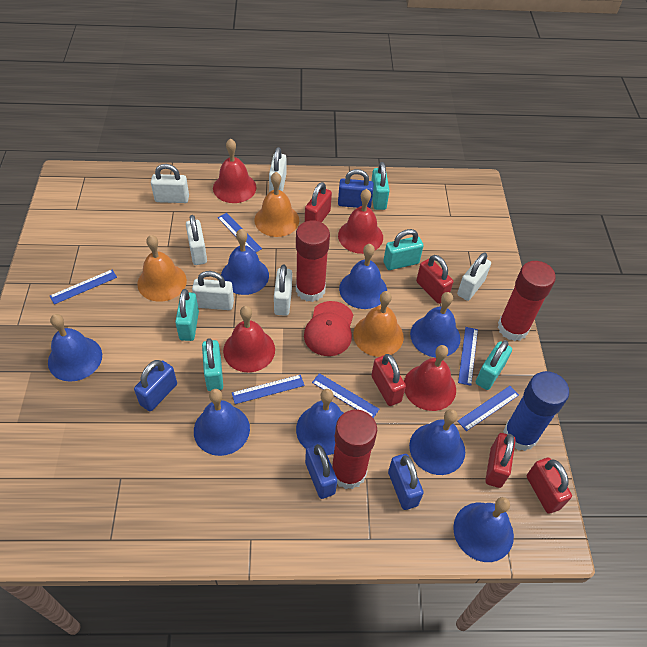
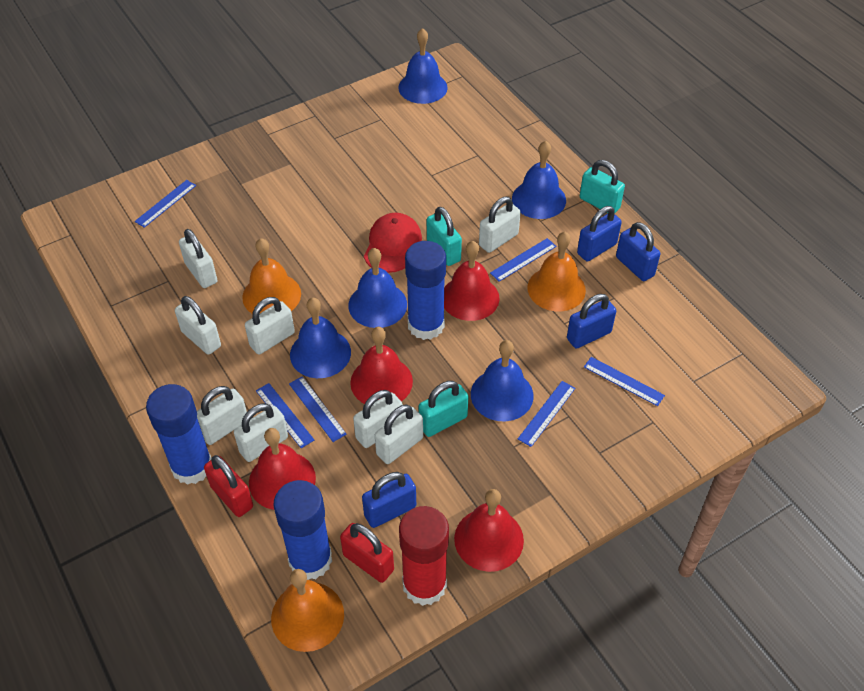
blue bell: 8 -> 5
blue glue stick: 1 -> 3
red glue stick: 3 -> 1
red padlock: 5 -> 2
turquoise padlock: 5 -> 3
white padlock: 6 -> 8

